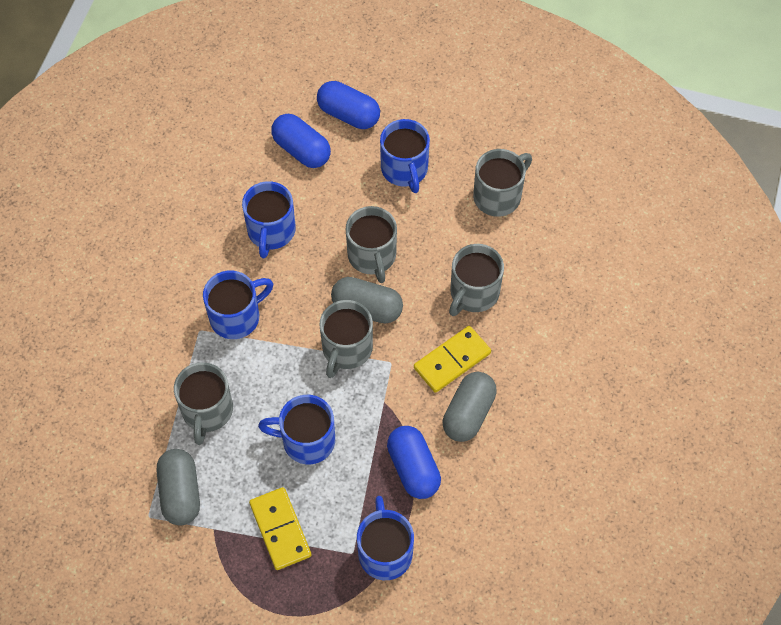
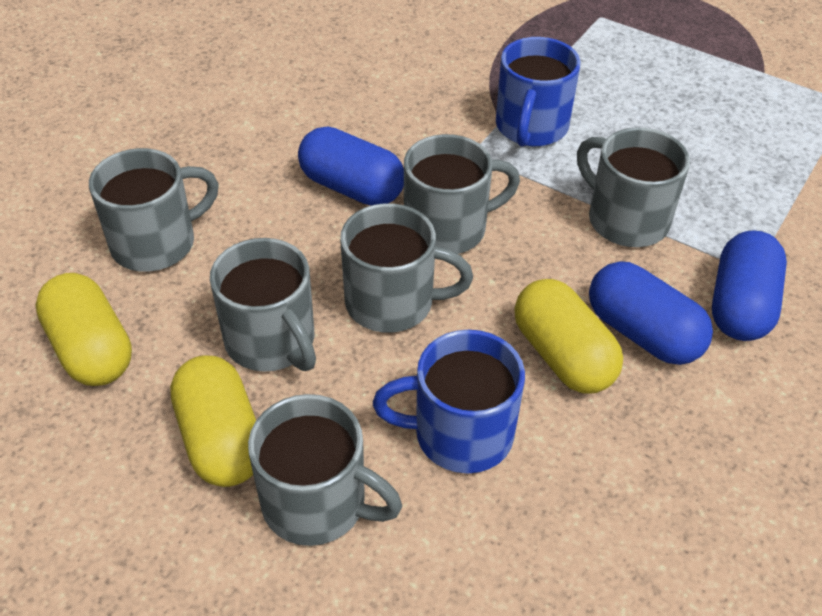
blue mug: 5 -> 2
grey capsule: 3 -> 0
grey mug: 5 -> 6
yellow capsule: 0 -> 3
yellow domino: 2 -> 0

